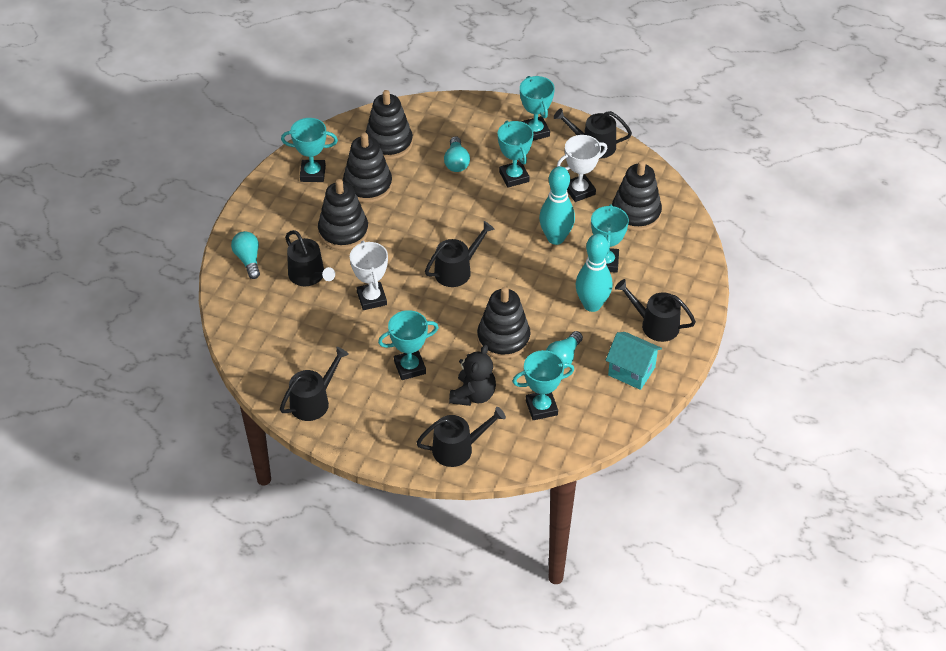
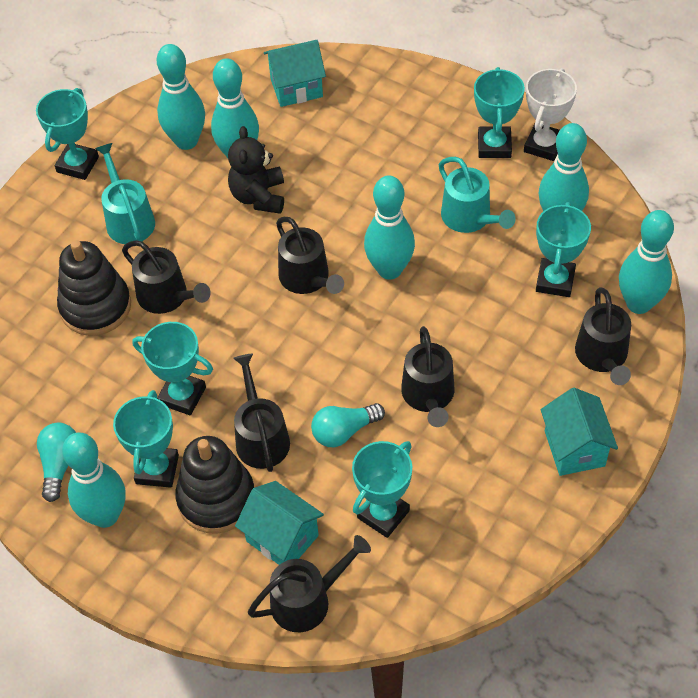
black stacking toy: 5 -> 2
turquoise bowling pin: 2 -> 6
turquoise house: 1 -> 3
turquoise light bulb: 3 -> 2
turquoise watering can: 0 -> 2
white trophy: 2 -> 1

